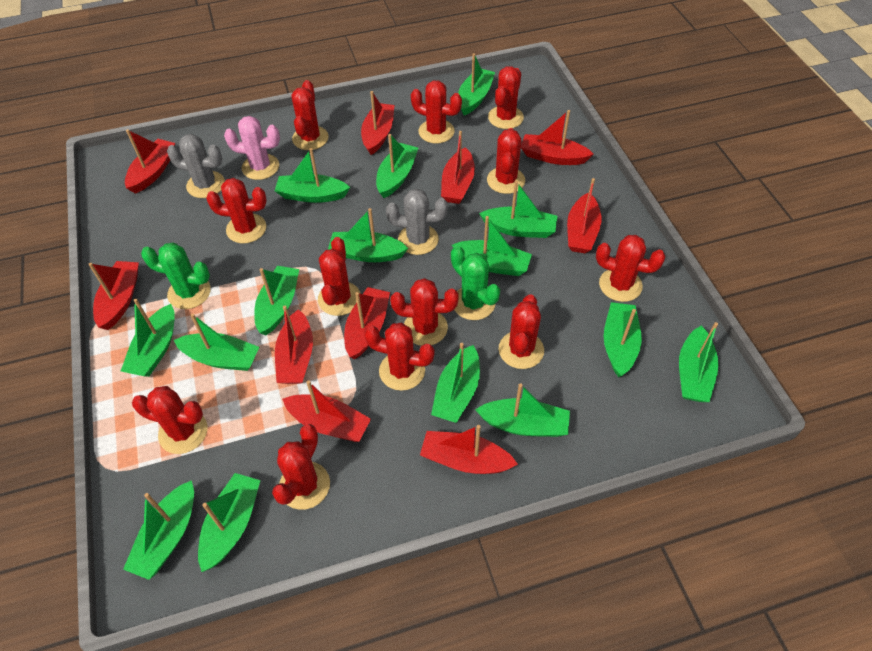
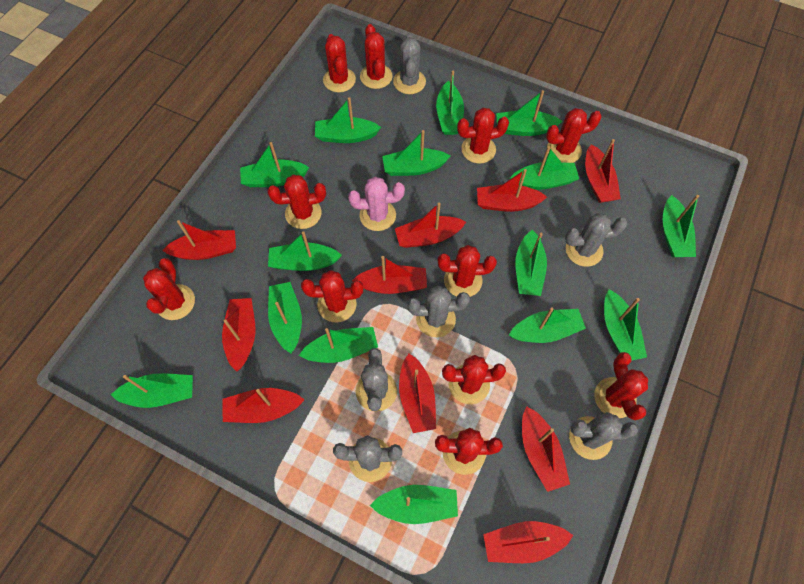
green cactus: 2 -> 0
grey cactus: 2 -> 6
red cactus: 12 -> 11

